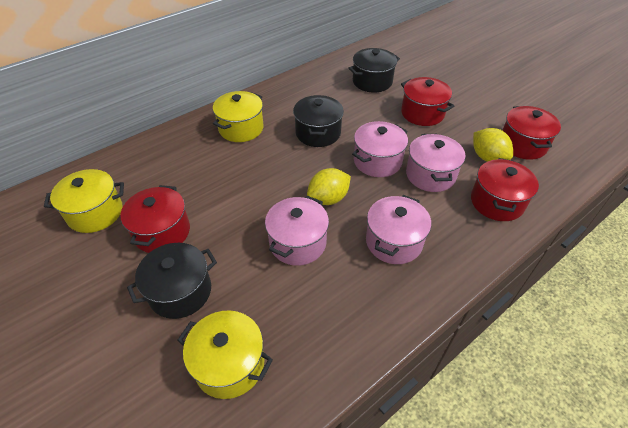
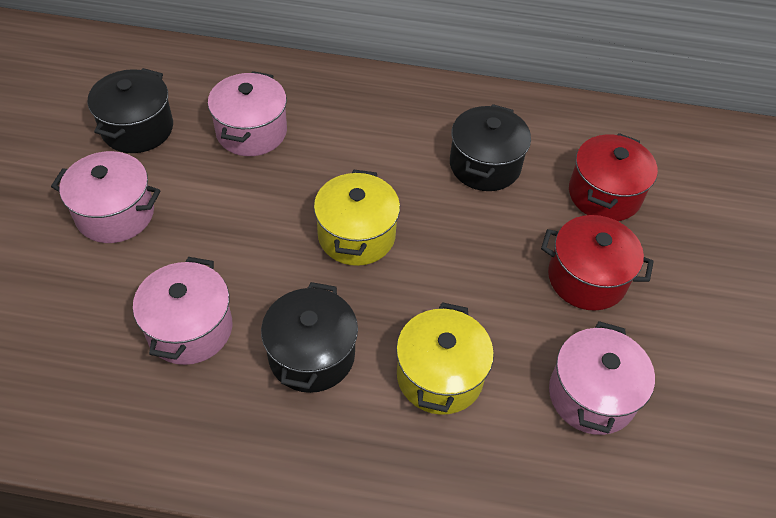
red pot: 4 -> 2
yellow lemon: 2 -> 0
yellow pot: 3 -> 2

